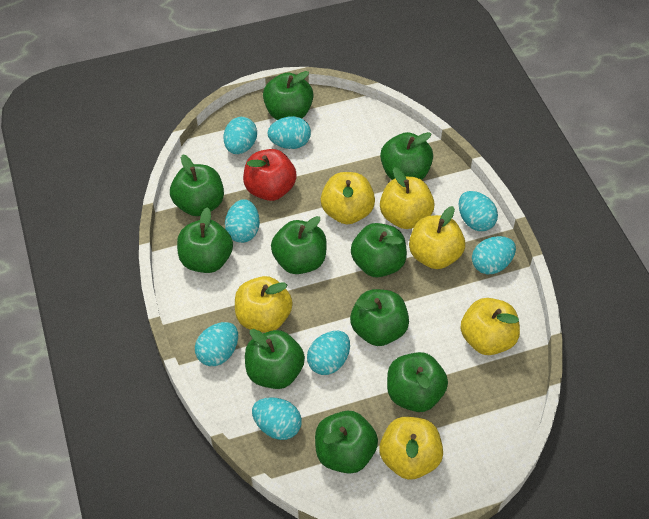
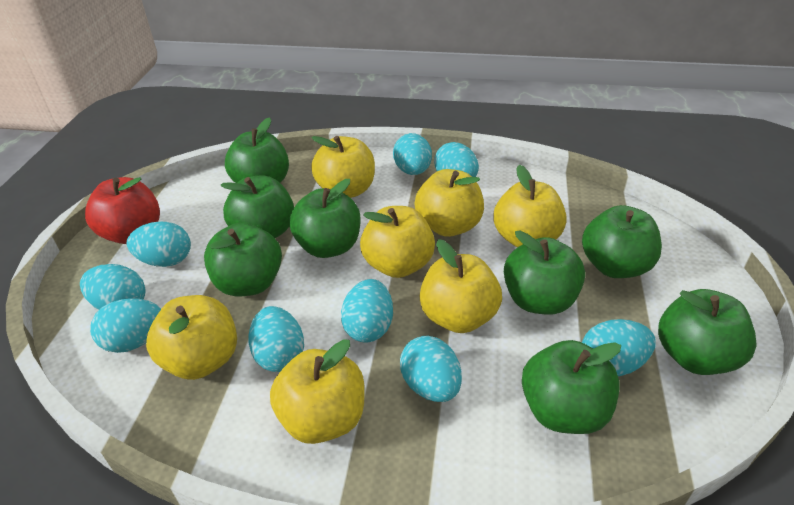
green apple: 10 -> 8
turquoise egg: 8 -> 9
yellow apple: 6 -> 7

